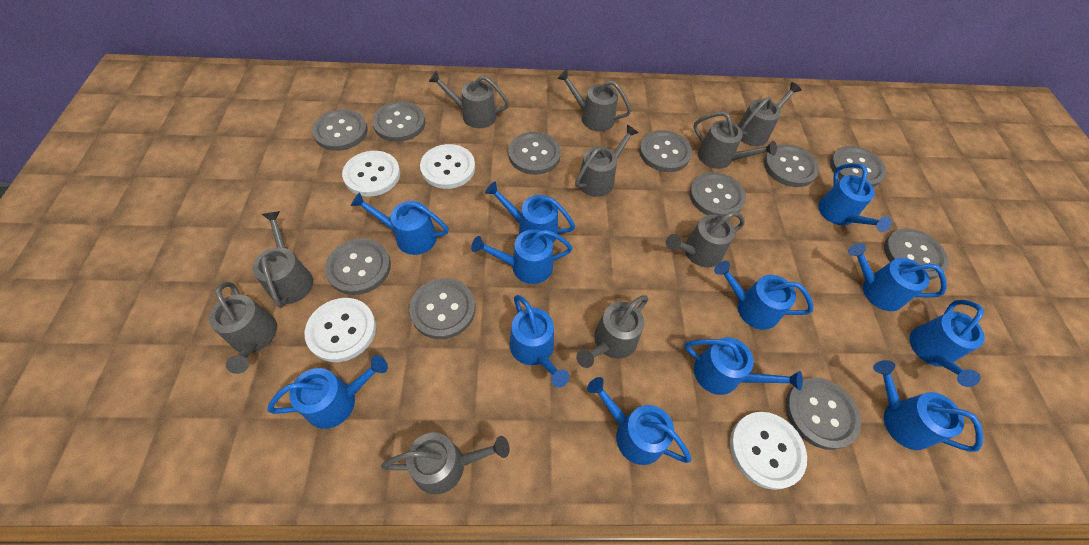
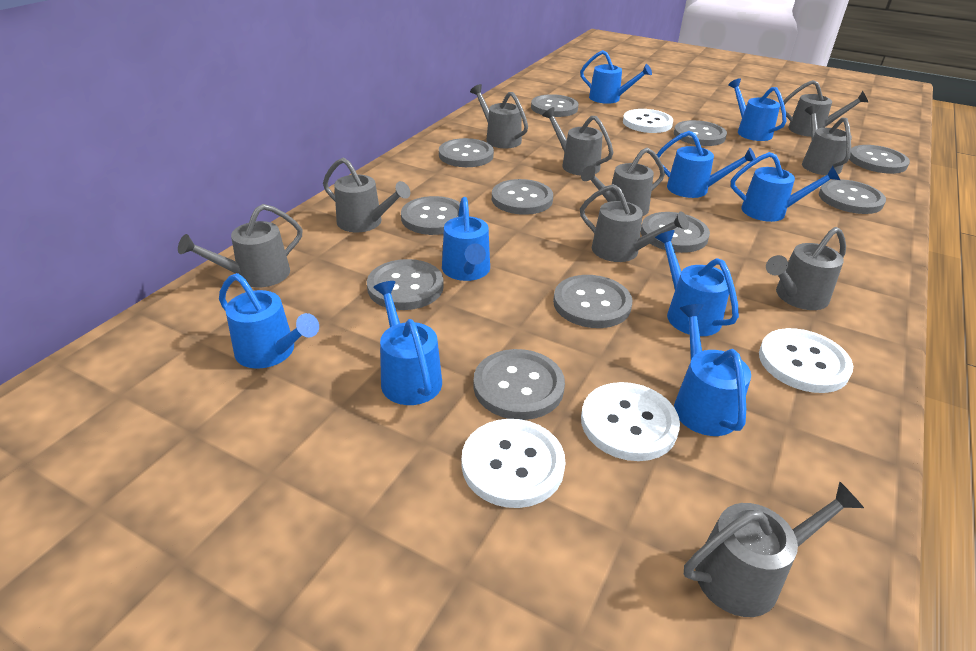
blue watering can: 12 -> 9

